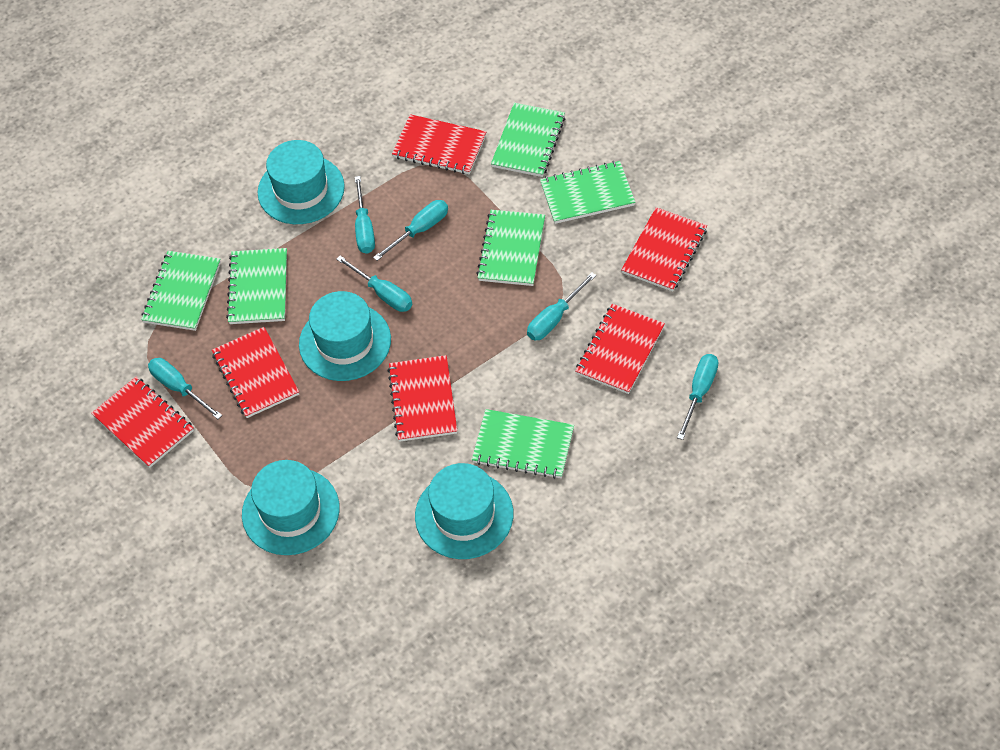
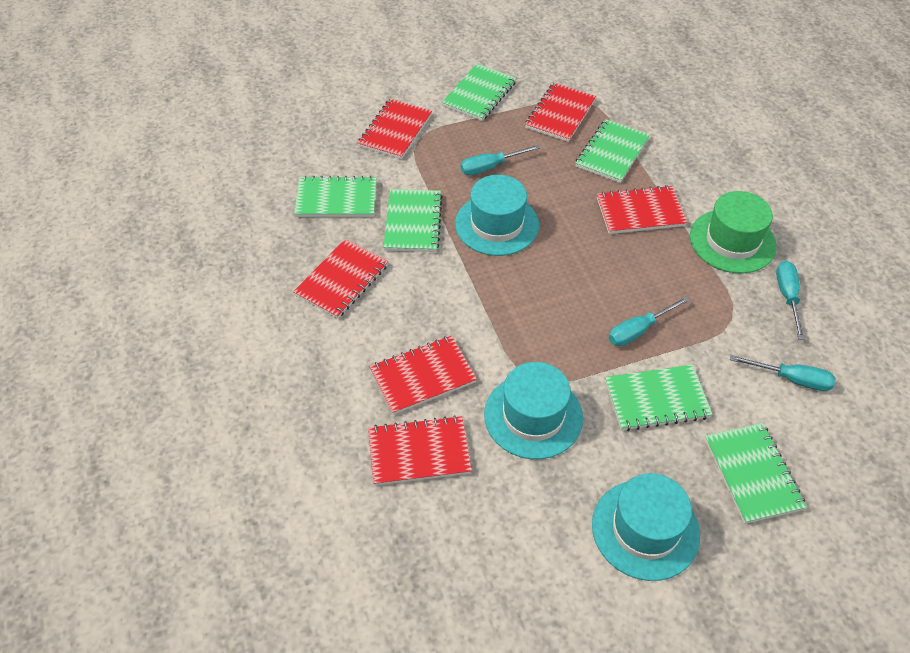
green hat: 0 -> 1
turquoise hat: 4 -> 3
turquoise screwdriver: 6 -> 4

